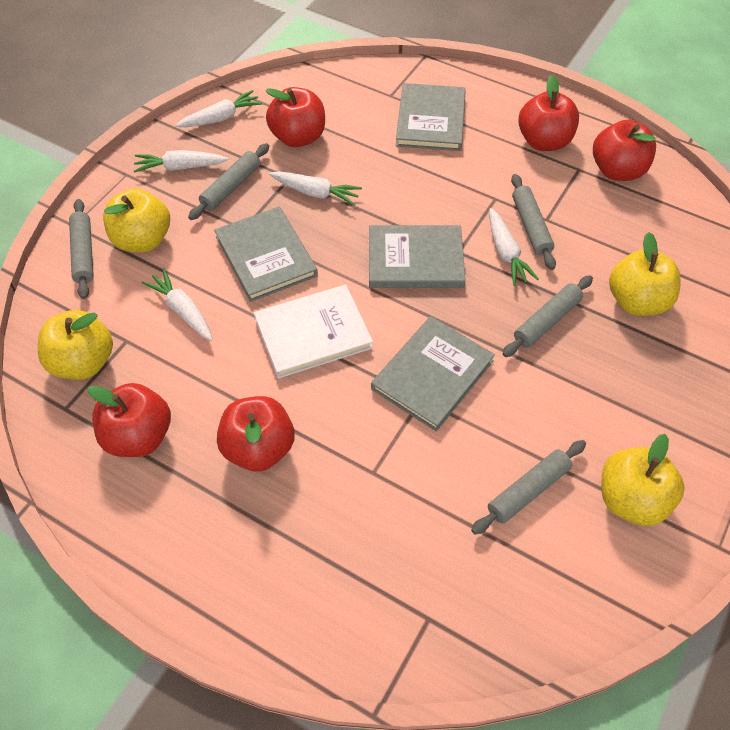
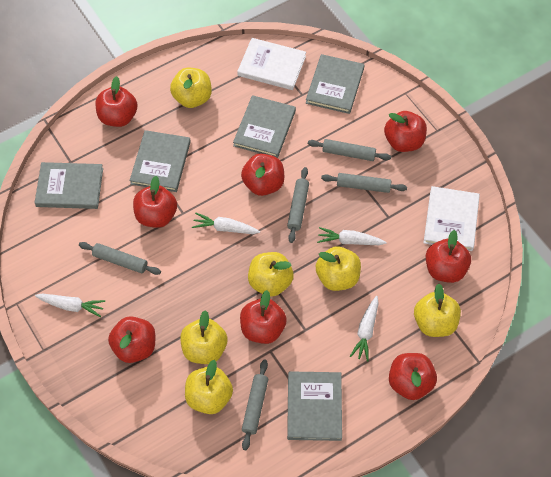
grey book: 4 -> 5
red apple: 5 -> 8
white book: 1 -> 2
white carrot: 5 -> 4
yellow apple: 4 -> 6

